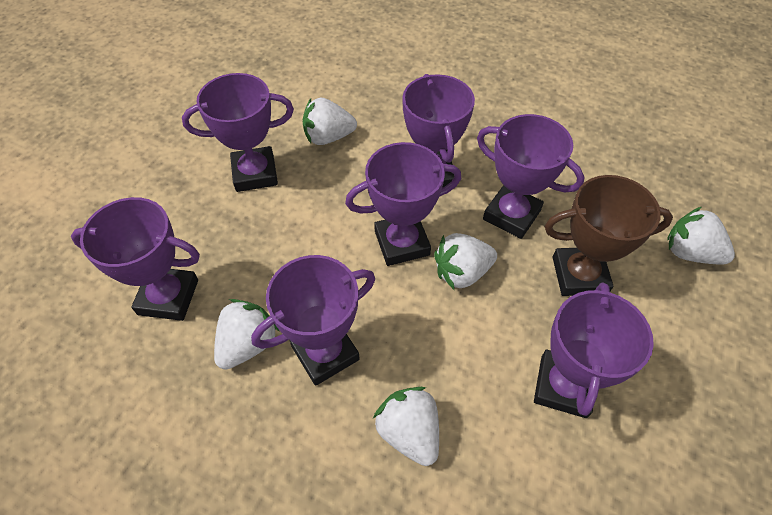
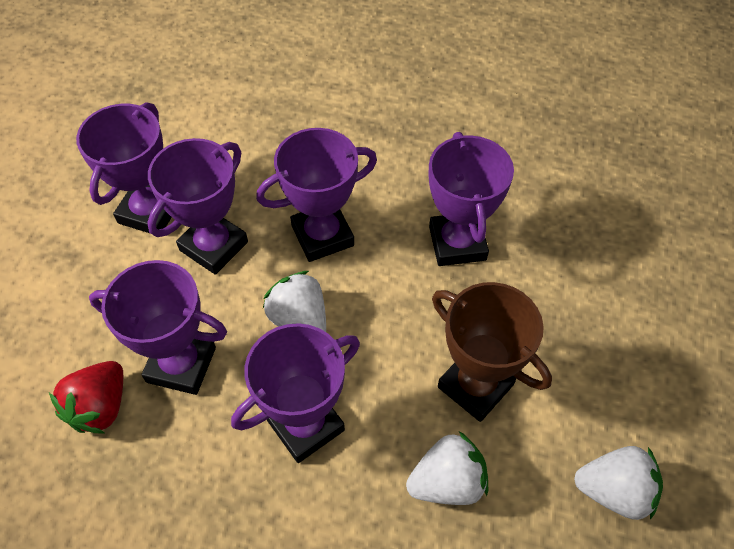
purple trophy: 7 -> 6
red strawberry: 0 -> 1
white strawberry: 5 -> 3

